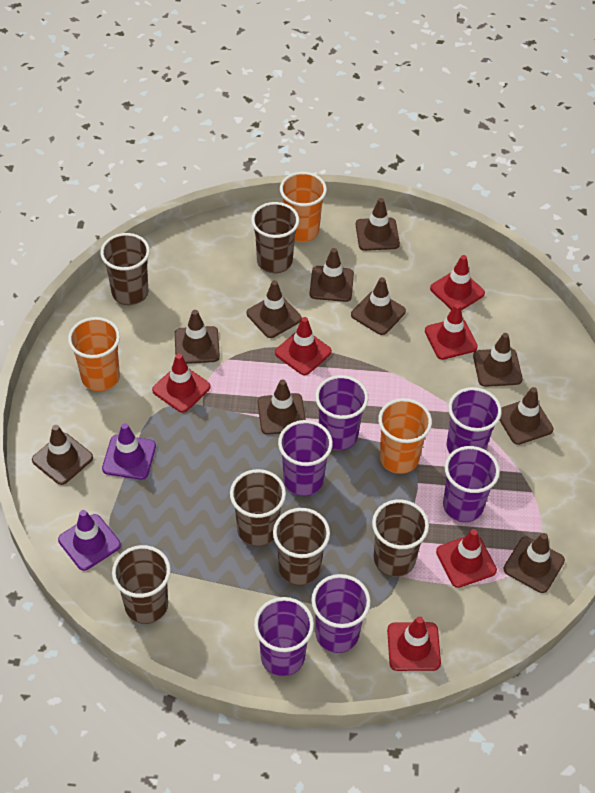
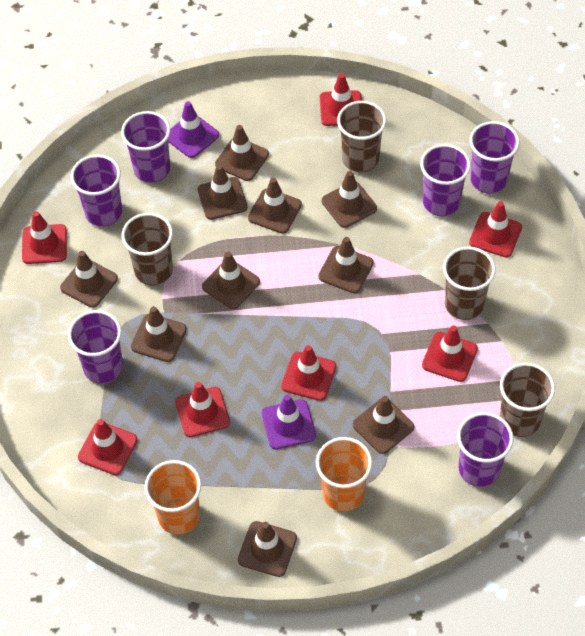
brown cup: 6 -> 4
orange cup: 3 -> 2
red traffic cone: 6 -> 7

